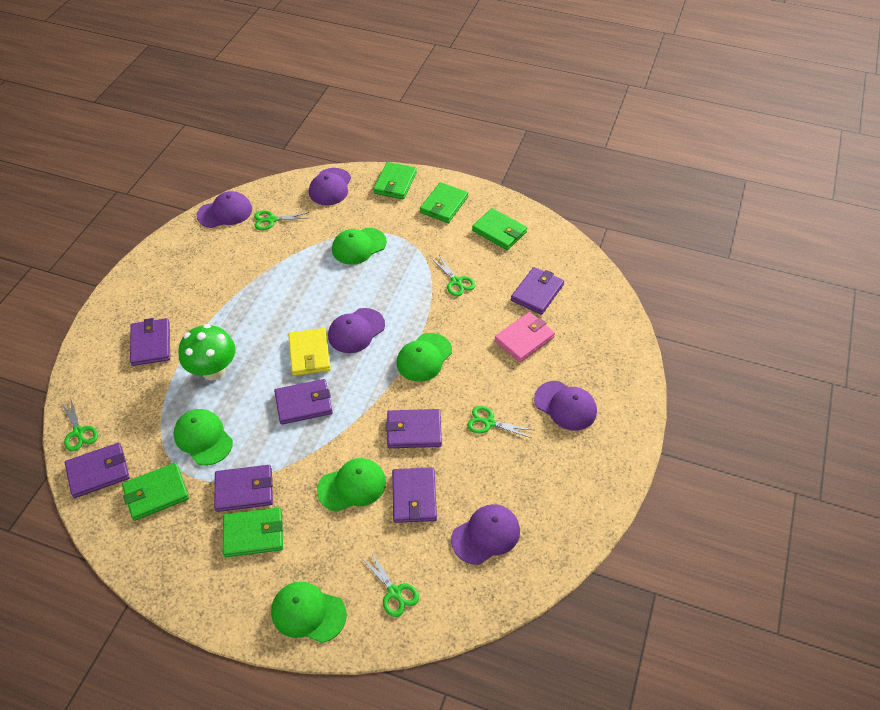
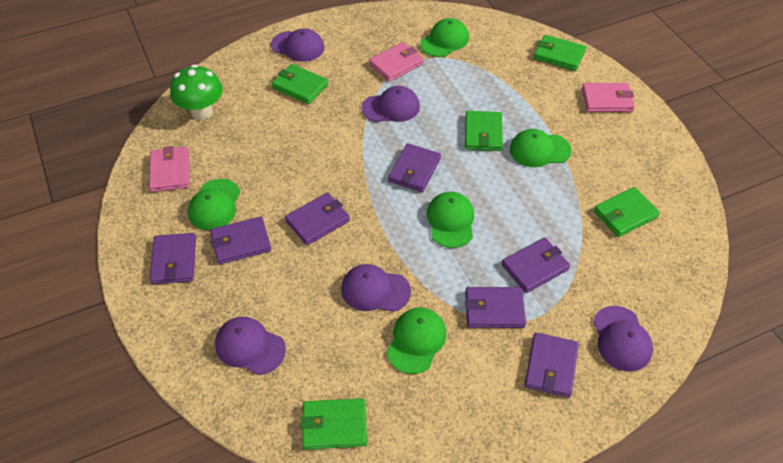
green scissors: 5 -> 0
pink wallet: 1 -> 3
yellow wallet: 1 -> 0

